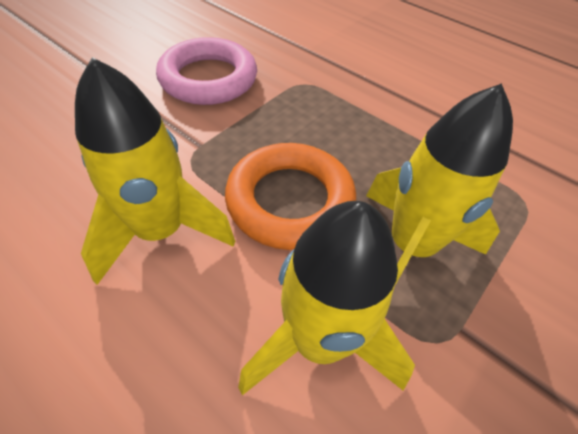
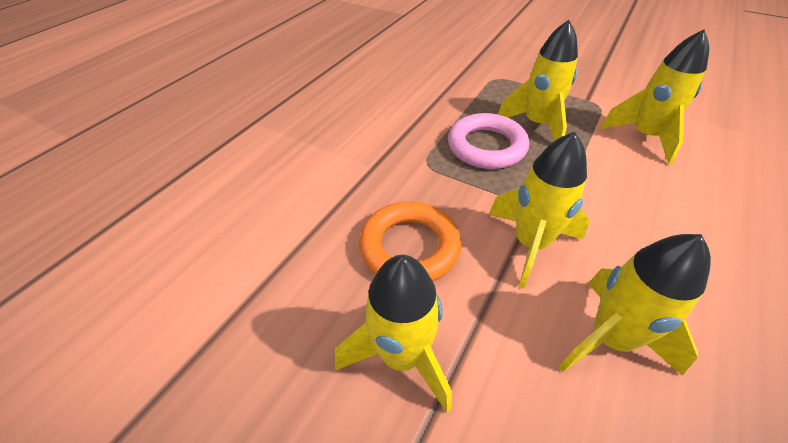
yellow rocket: 3 -> 5

